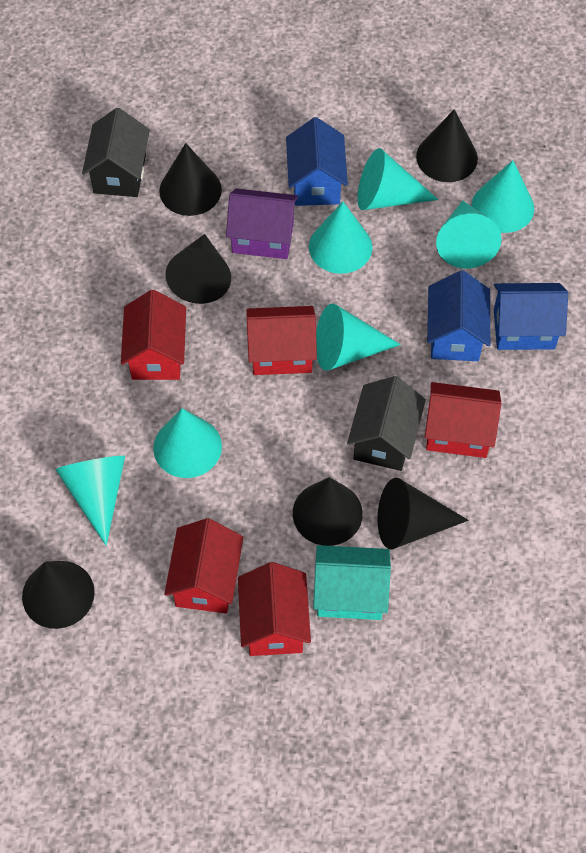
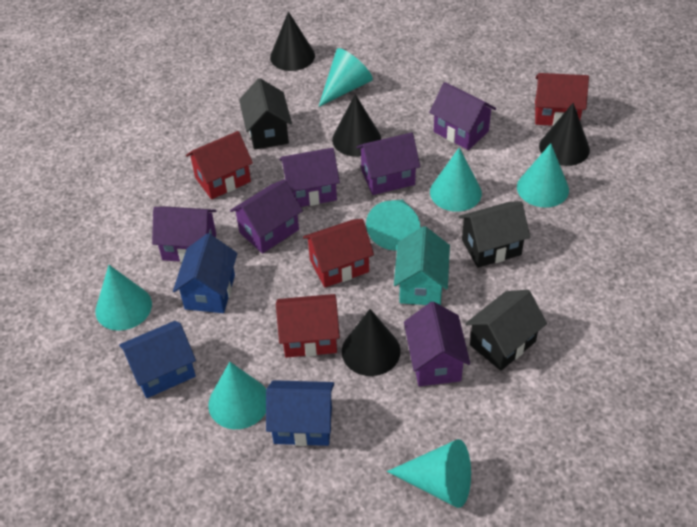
black cone: 6 -> 4
black house: 2 -> 3
purple house: 1 -> 6
red house: 5 -> 4

